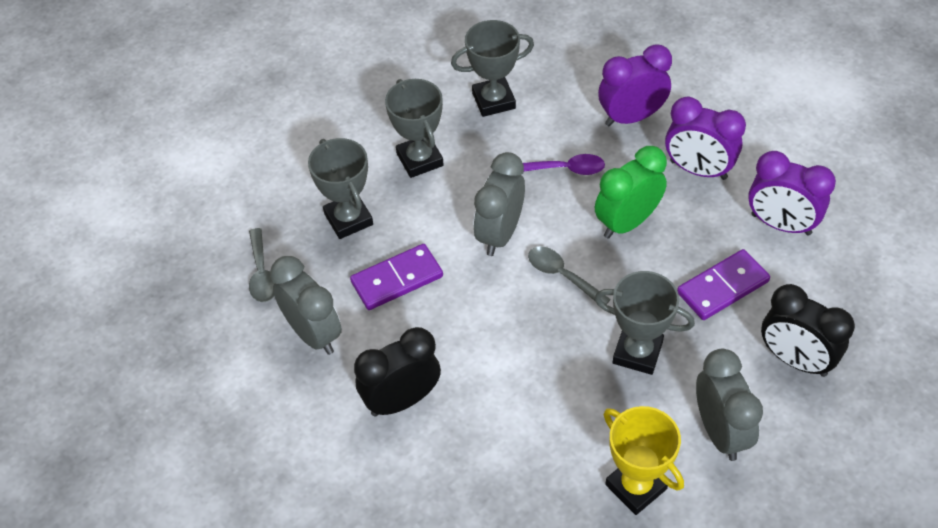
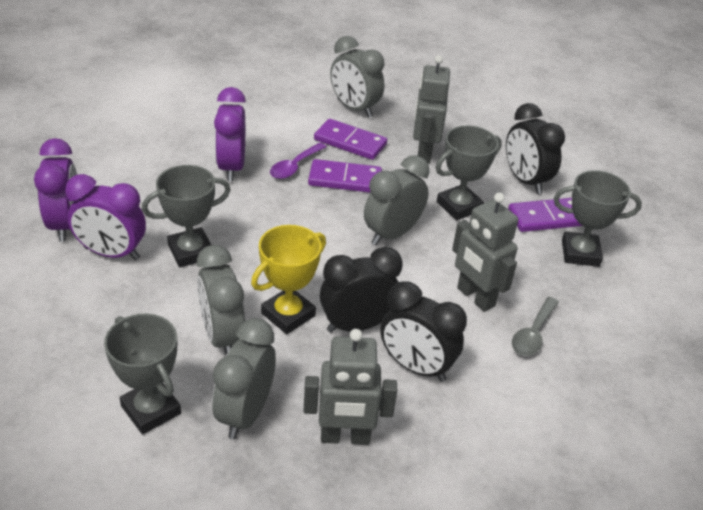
black clock: 2 -> 3
green clock: 1 -> 0
grey clock: 3 -> 4
grey robot: 0 -> 3
grey spoon: 2 -> 1
purple domino: 2 -> 3

